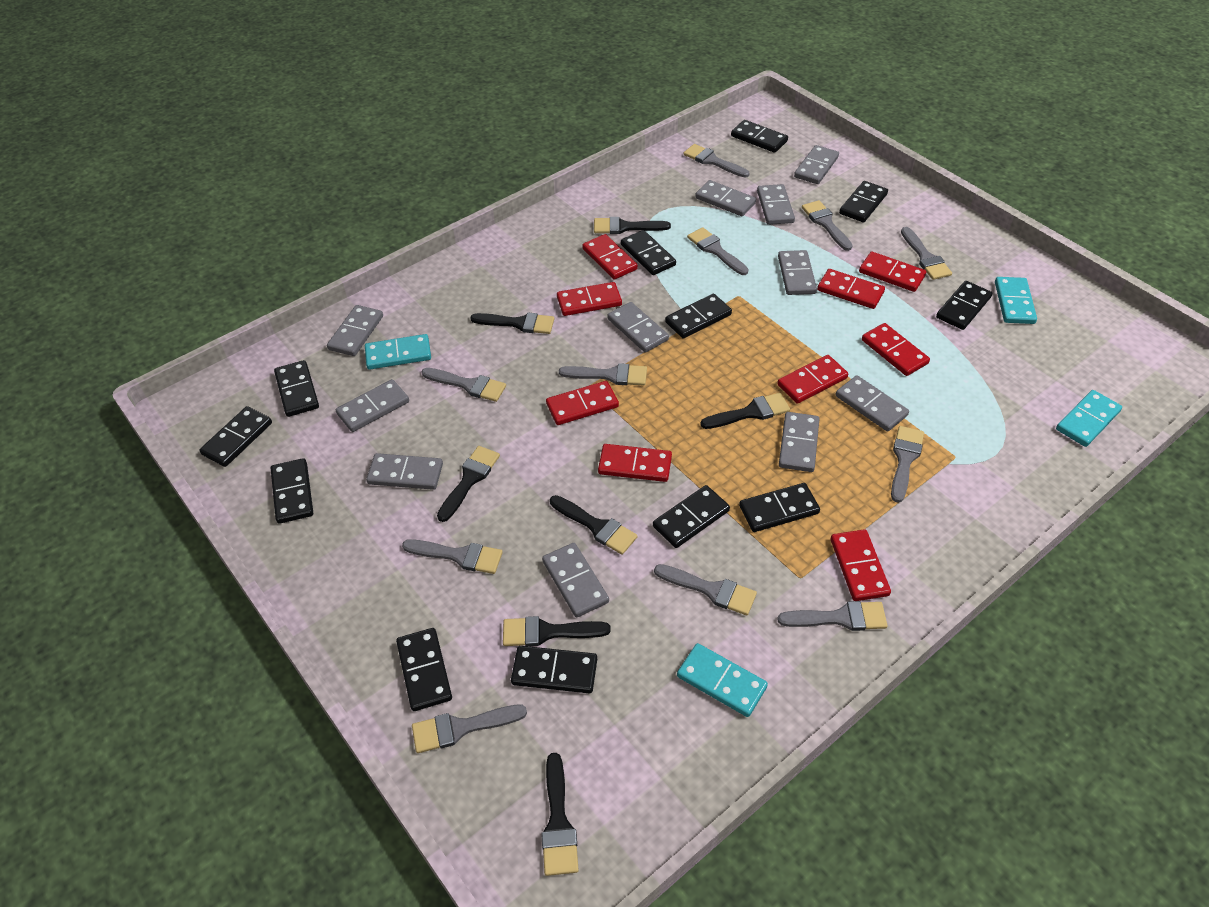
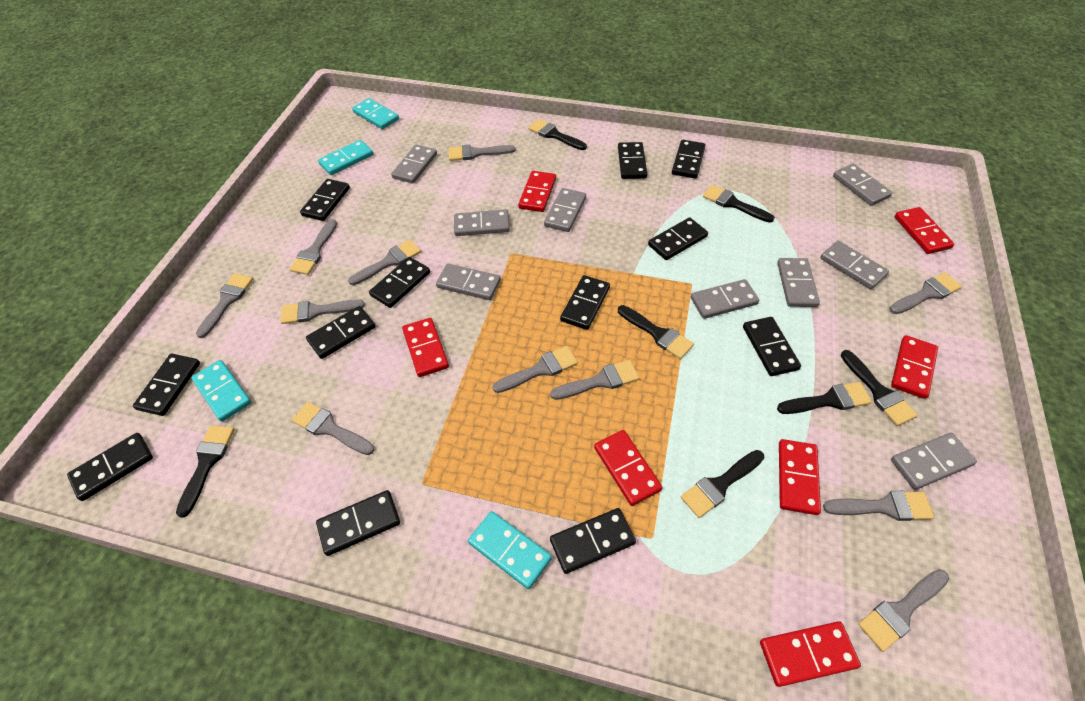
grey domino: 11 -> 9
red domino: 9 -> 7

